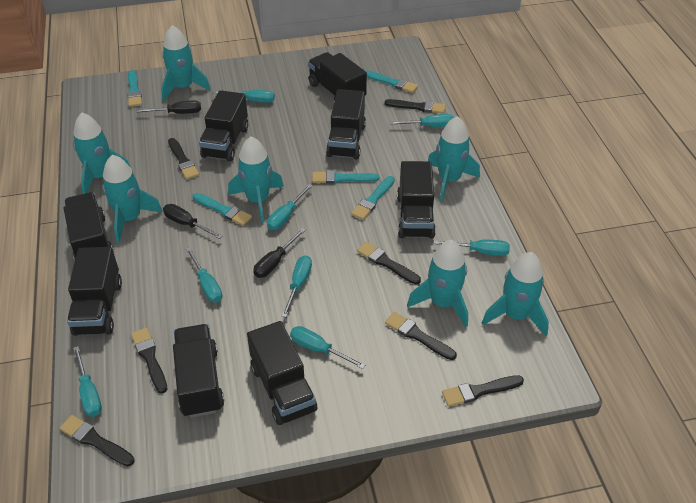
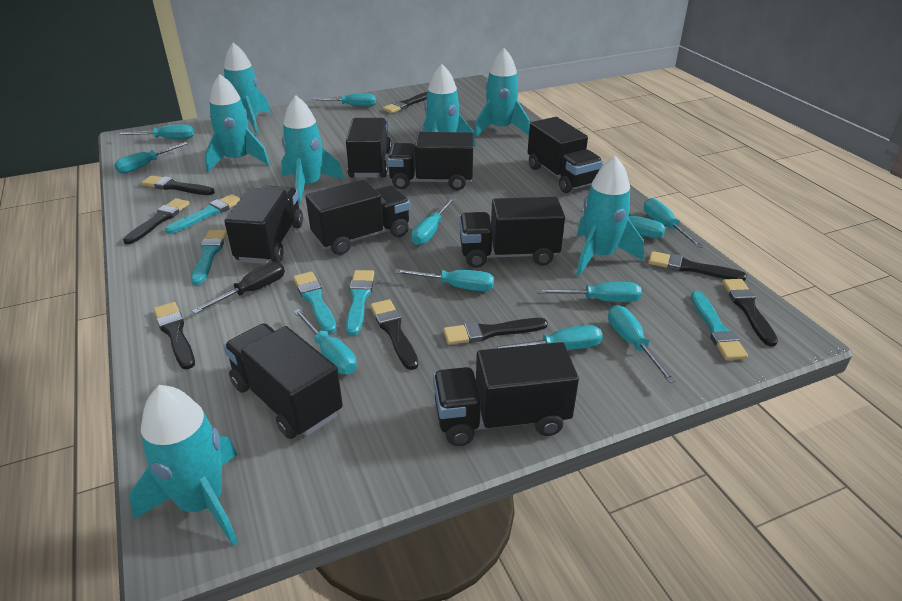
black brush: 7 -> 8
black screwdriver: 3 -> 1
turquoise screwdriver: 8 -> 11

